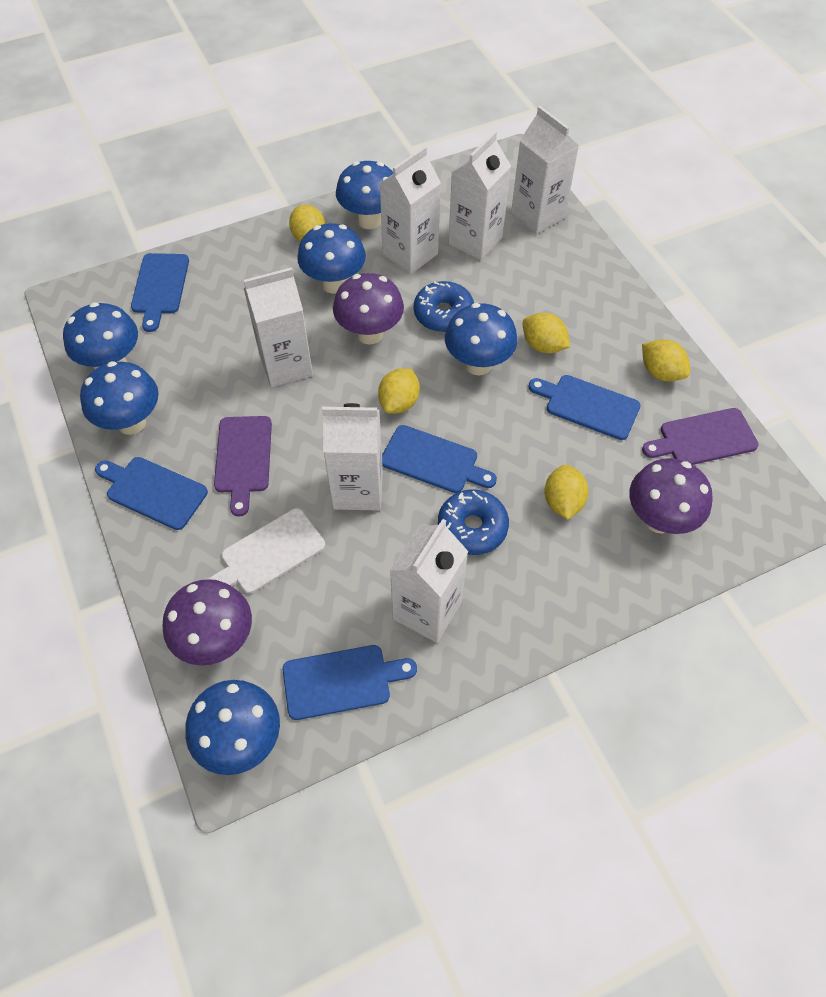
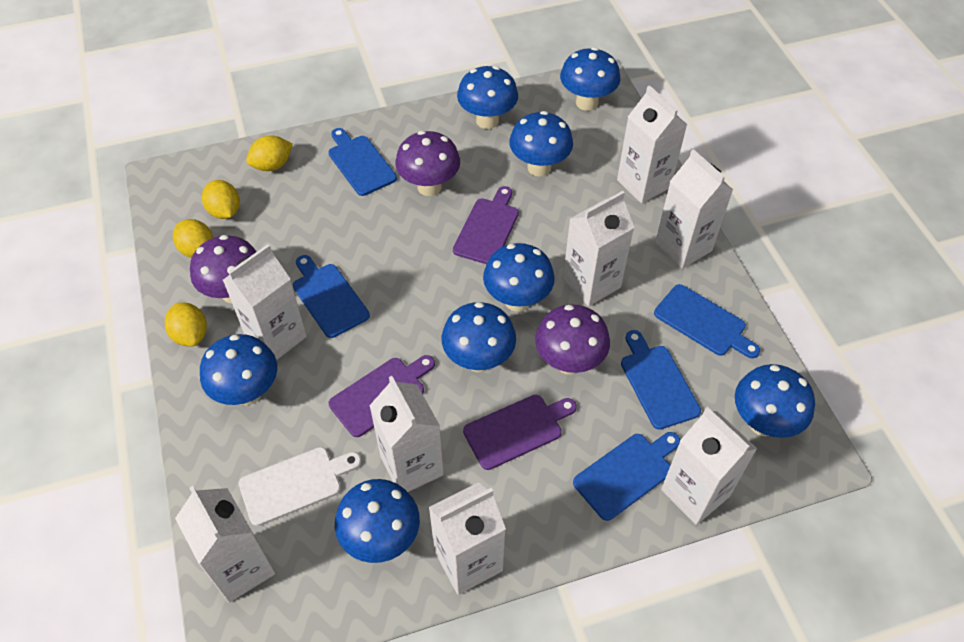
blue donut: 2 -> 0
blue mushroom: 6 -> 8
purple cutting board: 2 -> 3
white carton: 6 -> 8
yellow lemon: 5 -> 4

